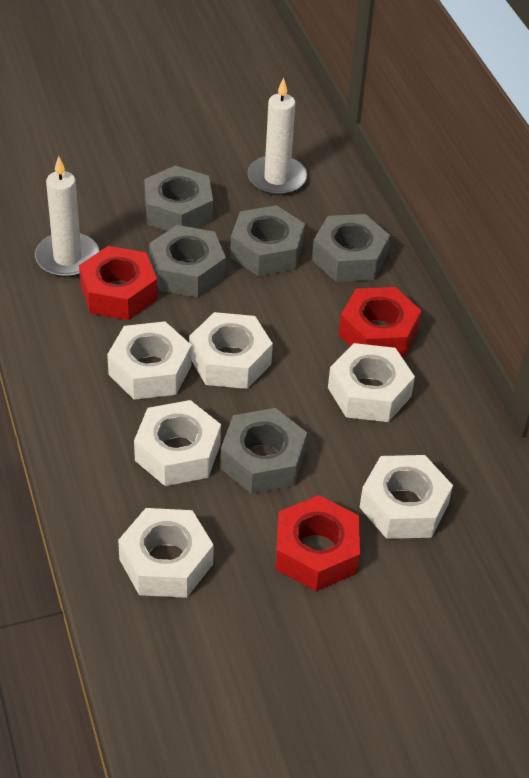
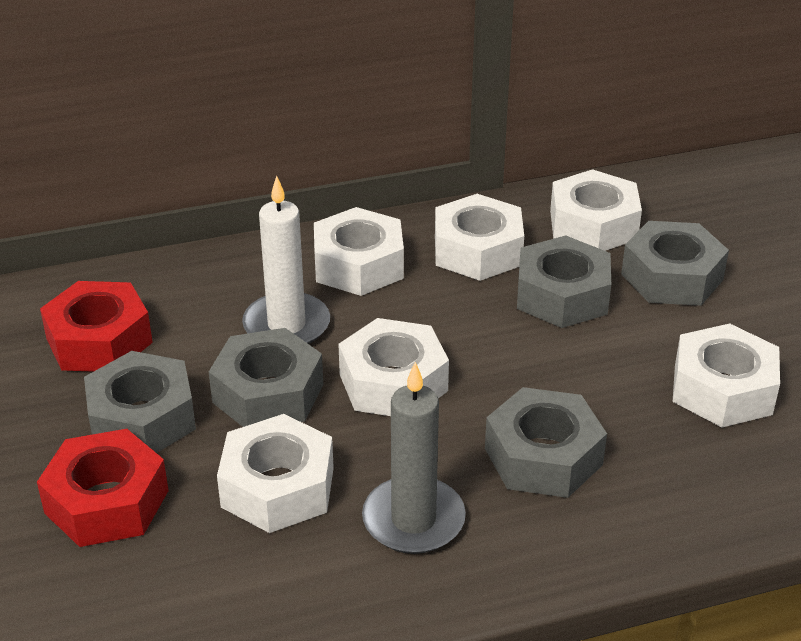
grey candle: 0 -> 1
red nut: 3 -> 2
white candle: 2 -> 1

